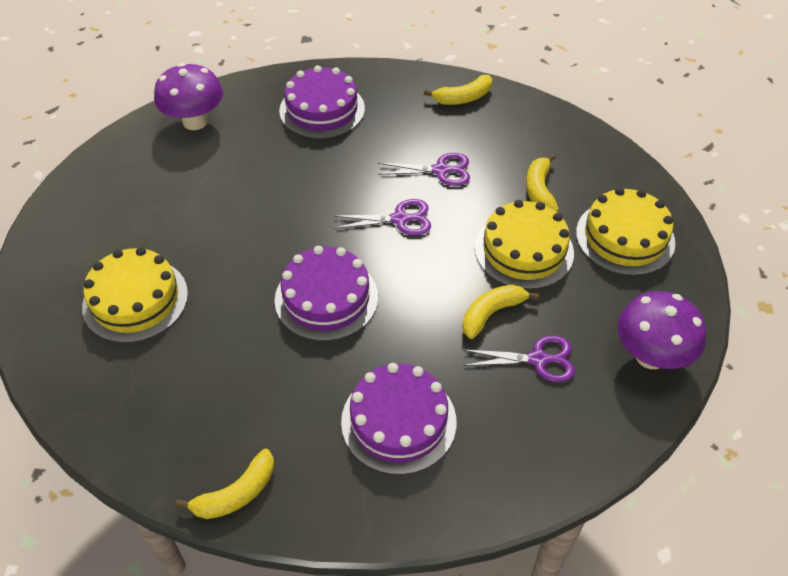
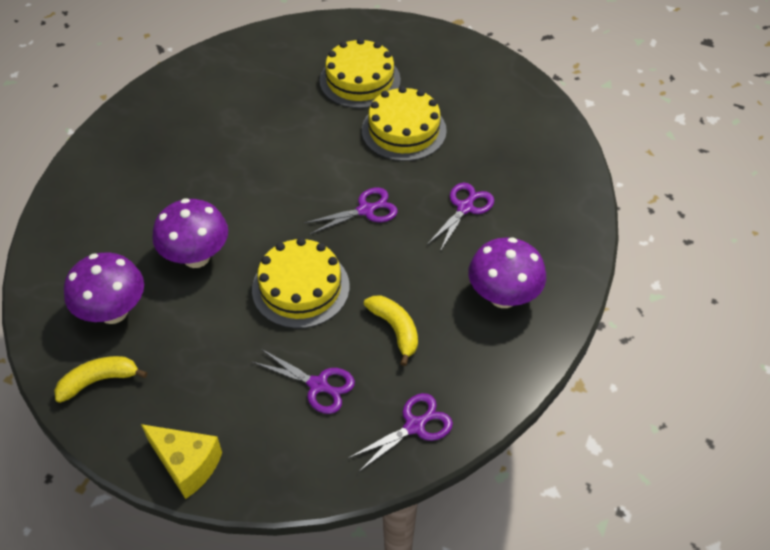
purple cake: 3 -> 0
purple mushroom: 2 -> 3
purple scissors: 3 -> 4
yellow banana: 4 -> 2
yellow cheese: 0 -> 1

